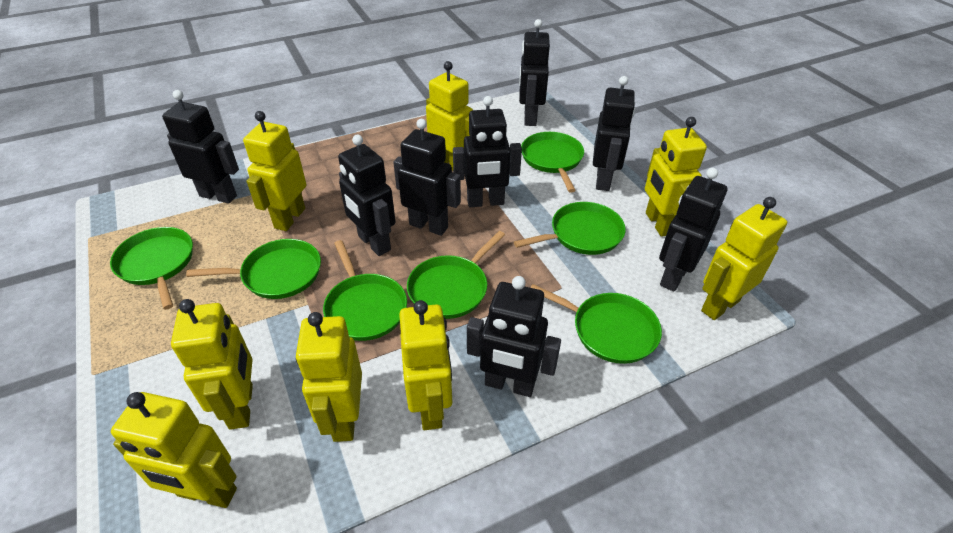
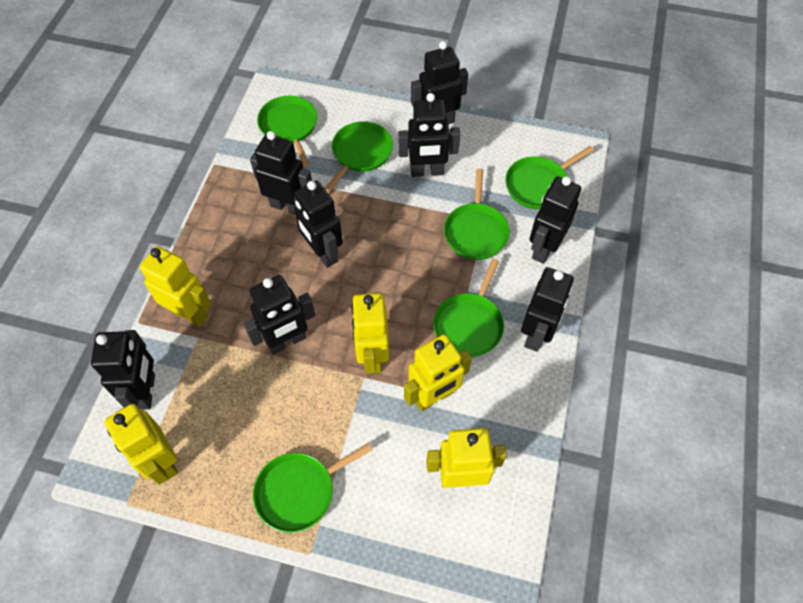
green pan: 7 -> 6
yellow robot: 8 -> 5

